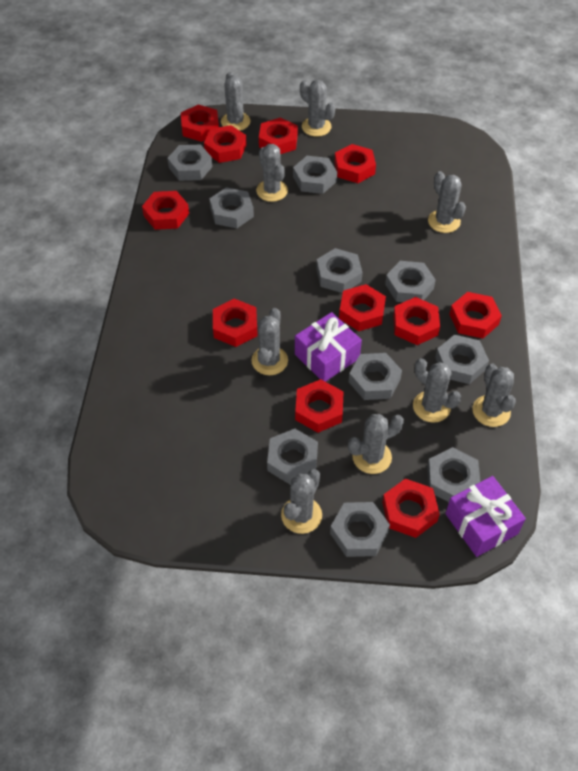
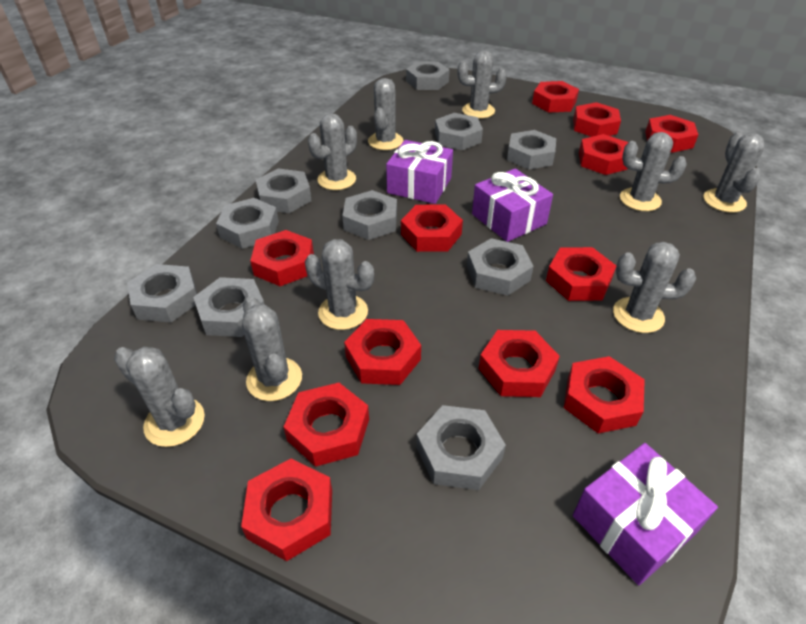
purple gift: 2 -> 3
red nut: 11 -> 12

